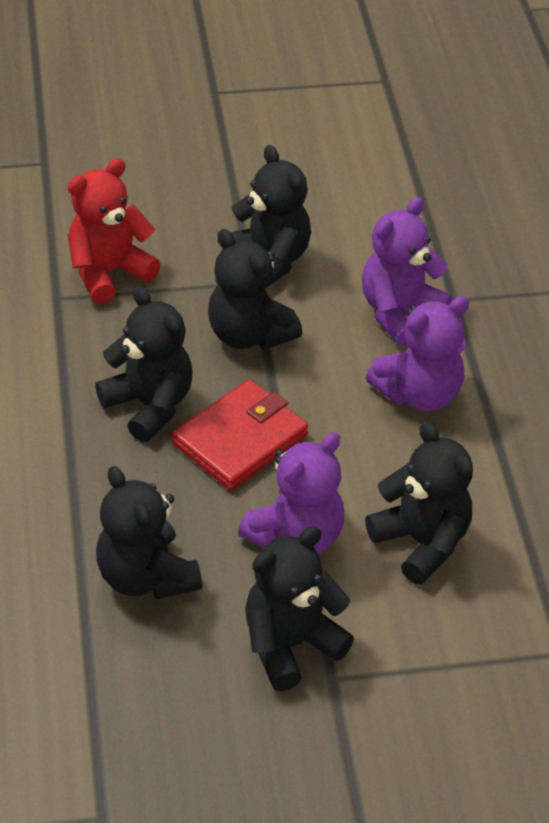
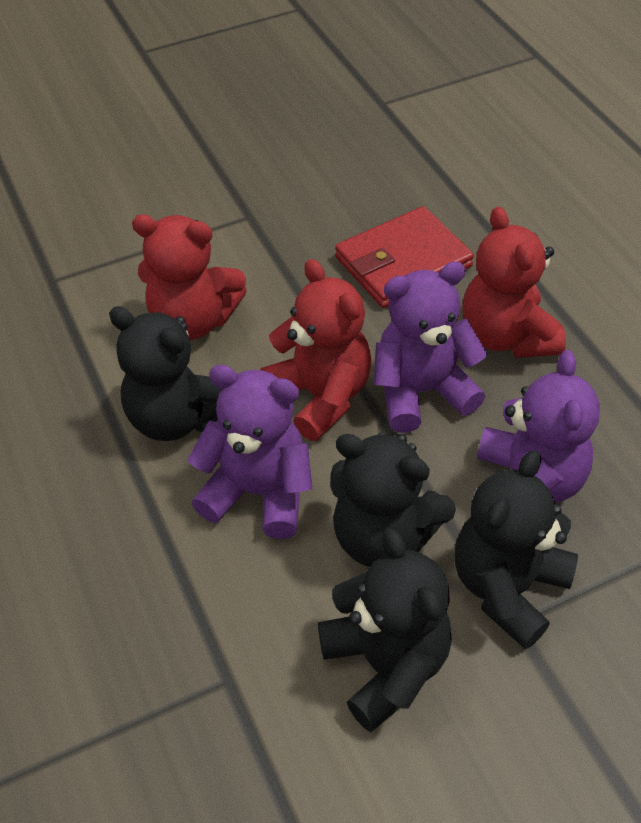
black teddy bear: 6 -> 4
red teddy bear: 1 -> 3

